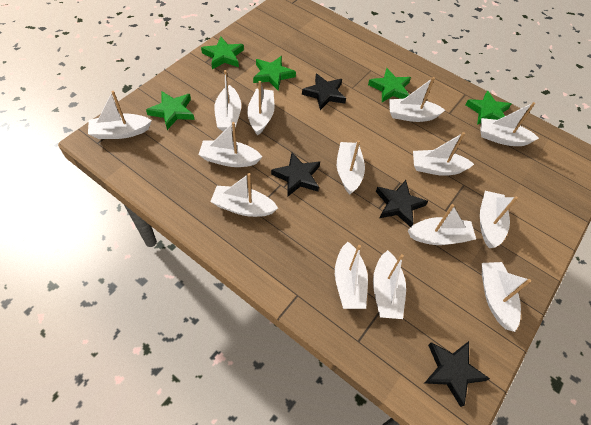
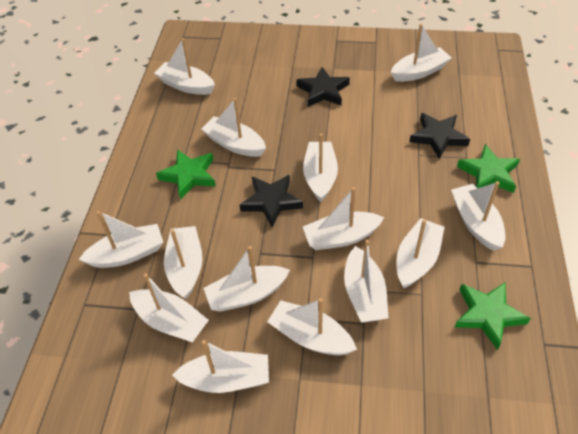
black star: 4 -> 3
green star: 5 -> 3

